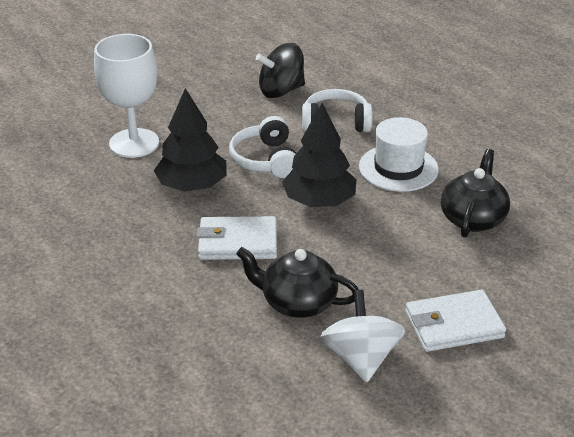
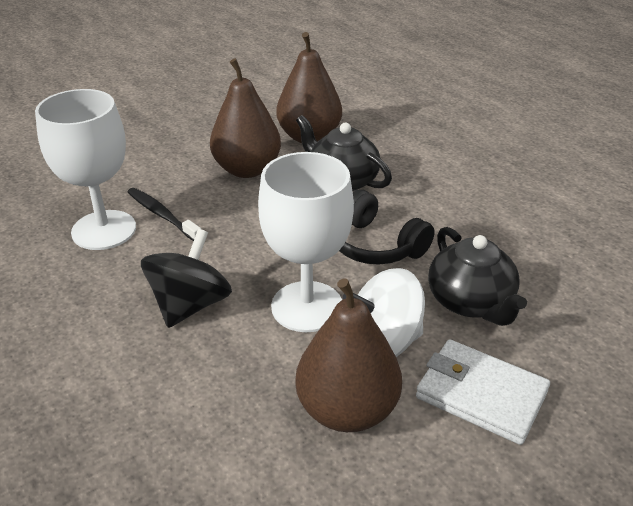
black headphones: 0 -> 1
black toothbrush: 0 -> 1
black tree: 2 -> 0
brown pear: 0 -> 3
white goblet: 1 -> 2
white hat: 1 -> 0
white headphones: 2 -> 0
white wallet: 2 -> 1

